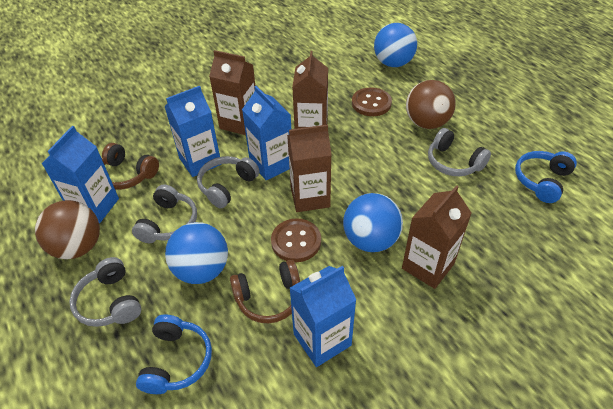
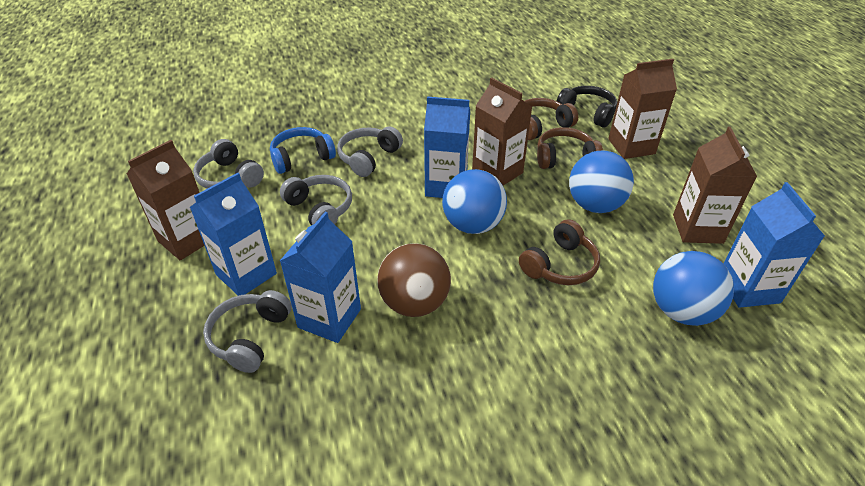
black headphones: 0 -> 1
blue headphones: 2 -> 1
brown ball: 2 -> 1
brown button: 2 -> 0
brown headphones: 2 -> 3

